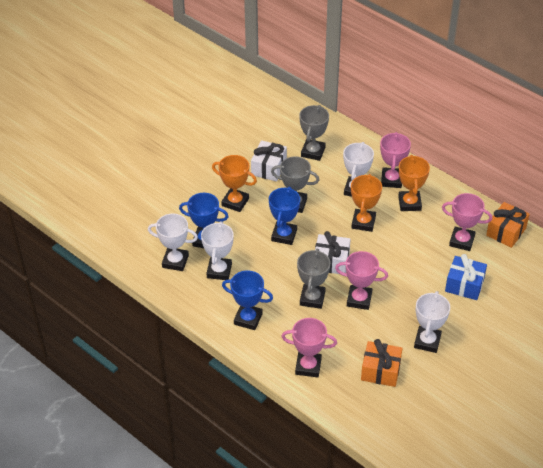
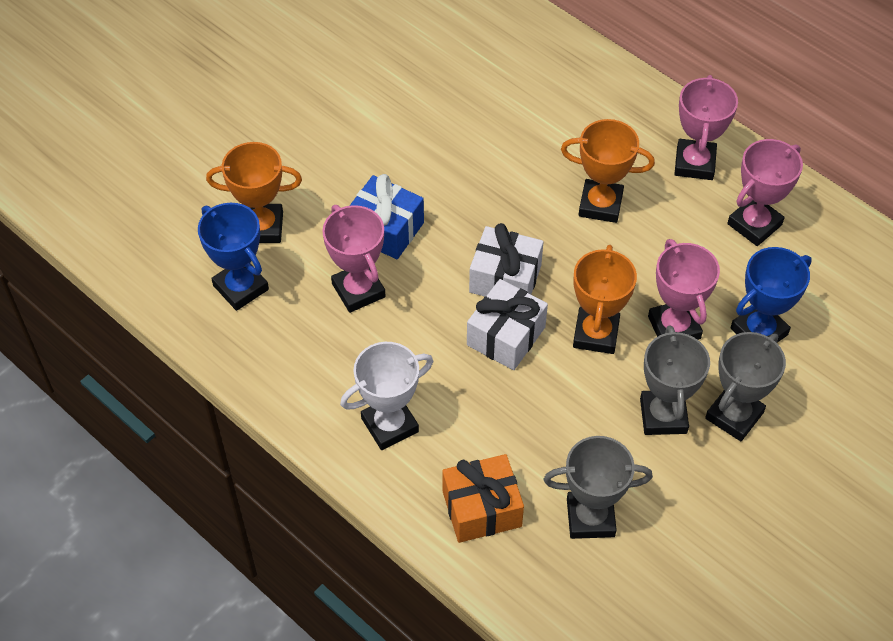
blue trophy: 3 -> 2
orange gift: 2 -> 1
white trophy: 4 -> 1

